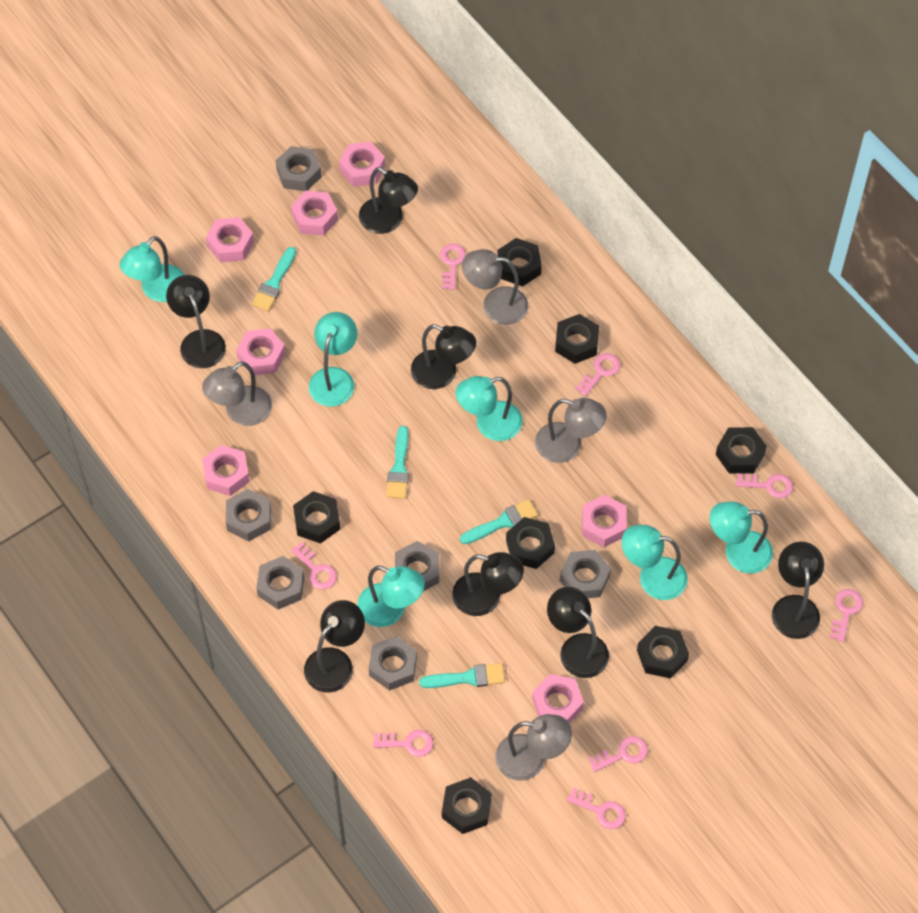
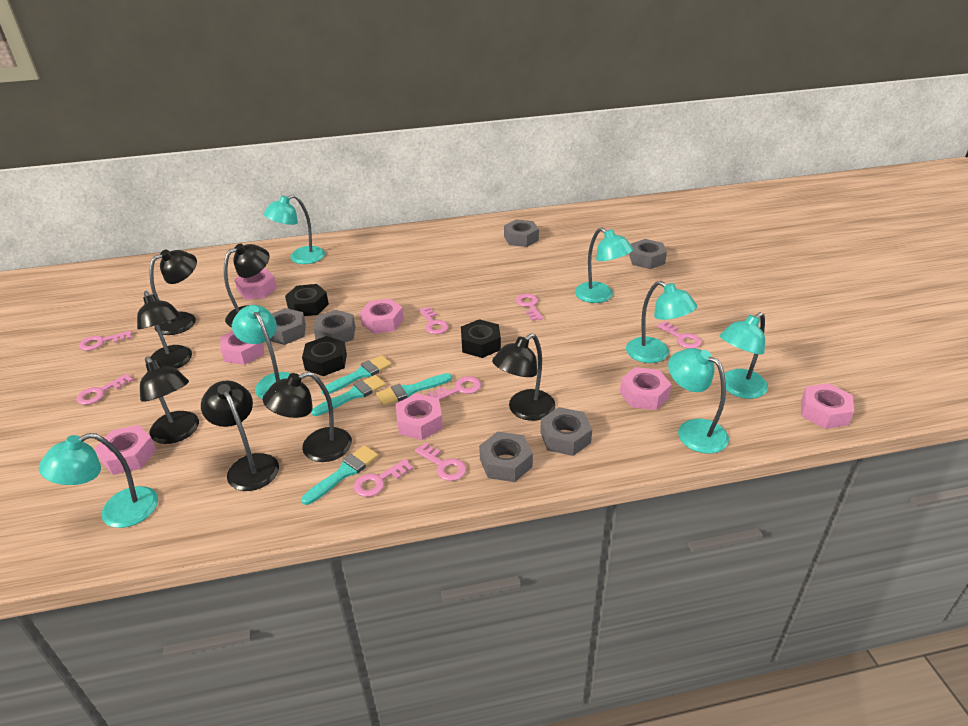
black nut: 7 -> 3
grey lamp: 4 -> 0
turquoise lamp: 6 -> 7

